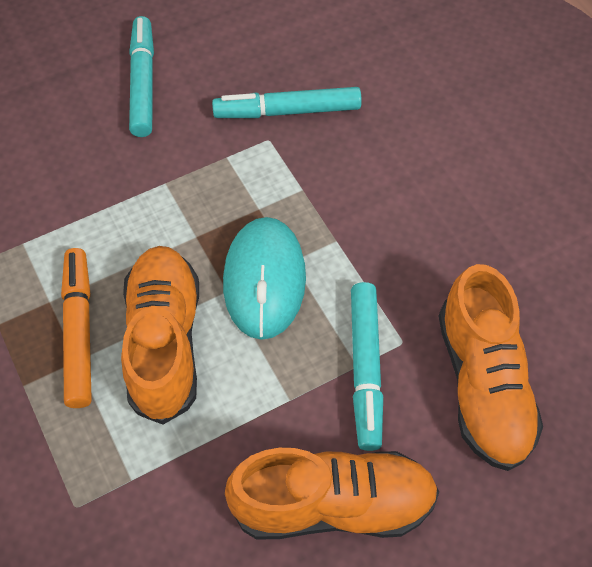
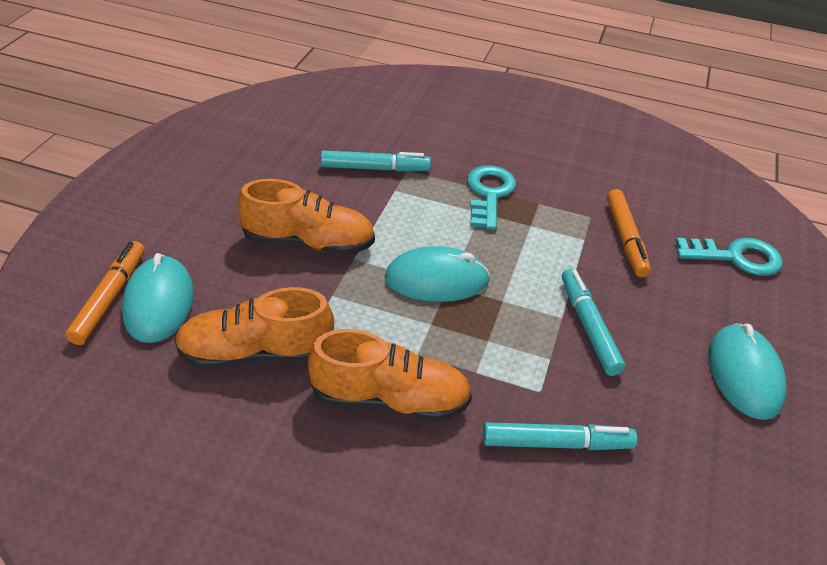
orange marker: 1 -> 2
turquoise key: 0 -> 2
turquoise mouse: 1 -> 3

